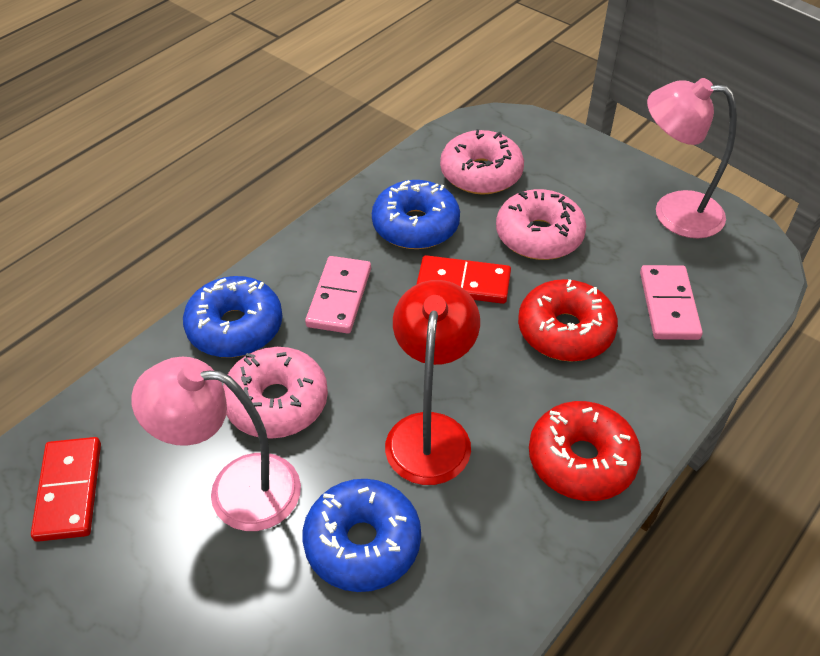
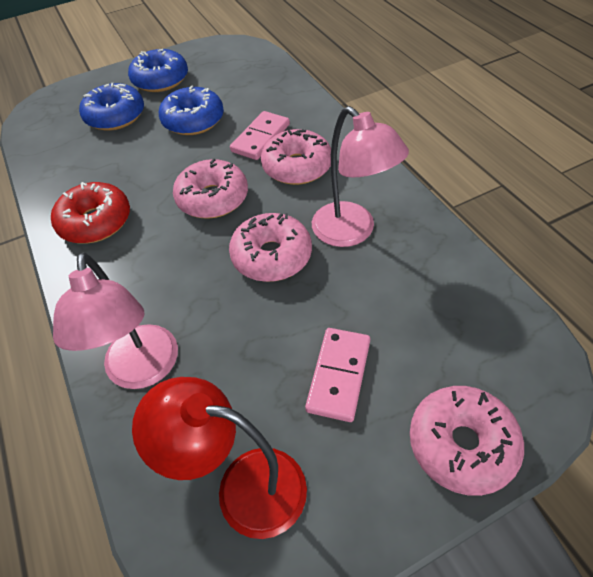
pink donut: 3 -> 4
red domino: 2 -> 0
red donut: 2 -> 1

